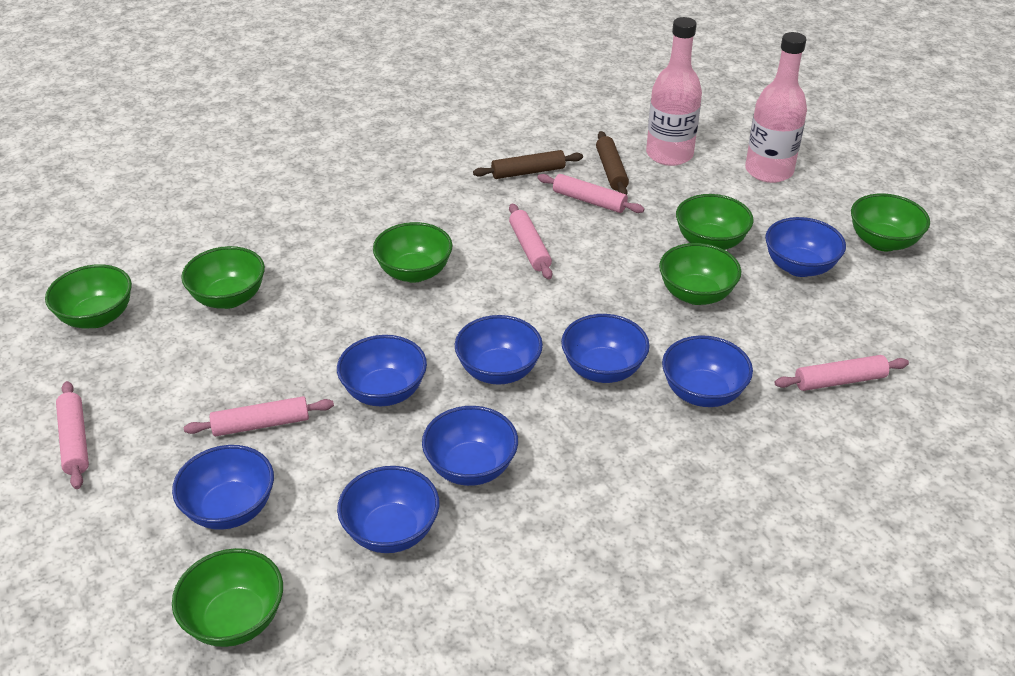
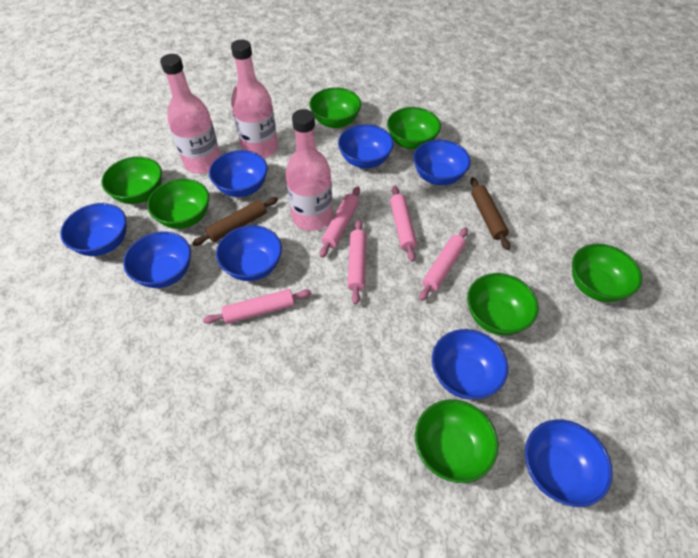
pink bottle: 2 -> 3

